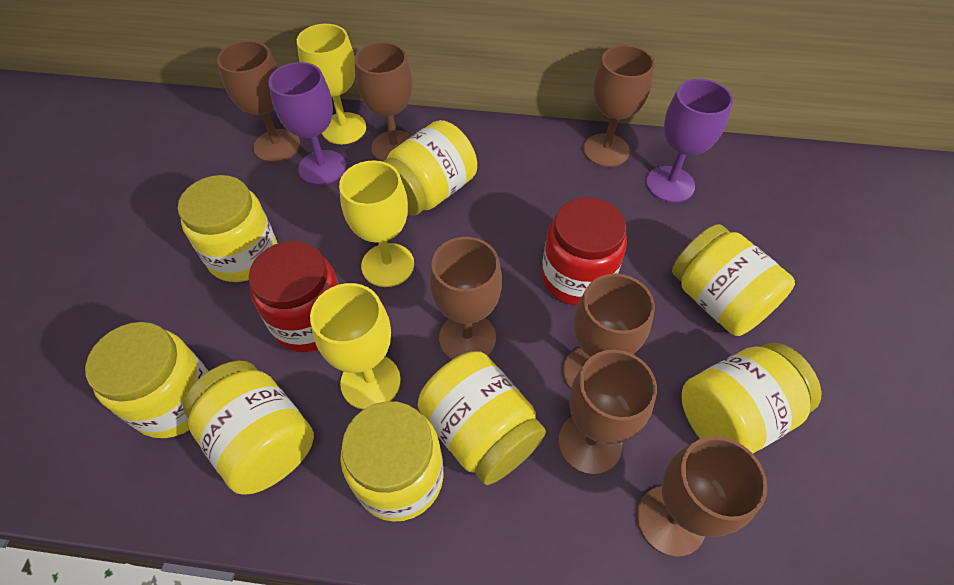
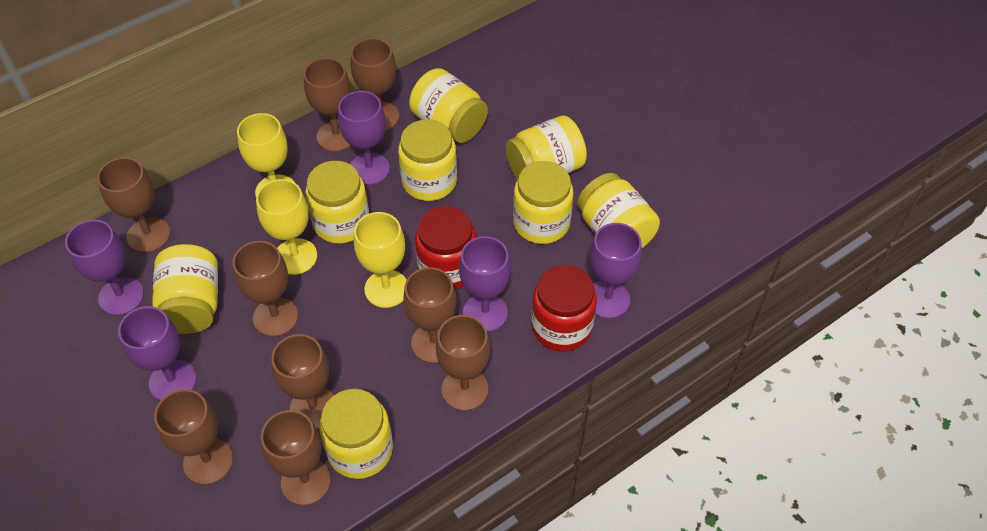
brown goblet: 7 -> 9
purple goblet: 2 -> 5

